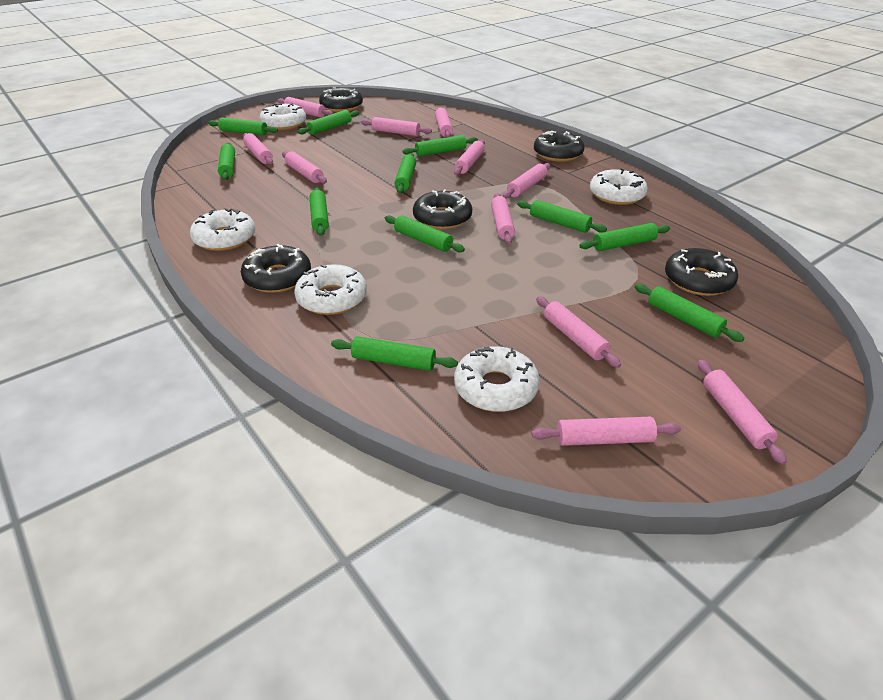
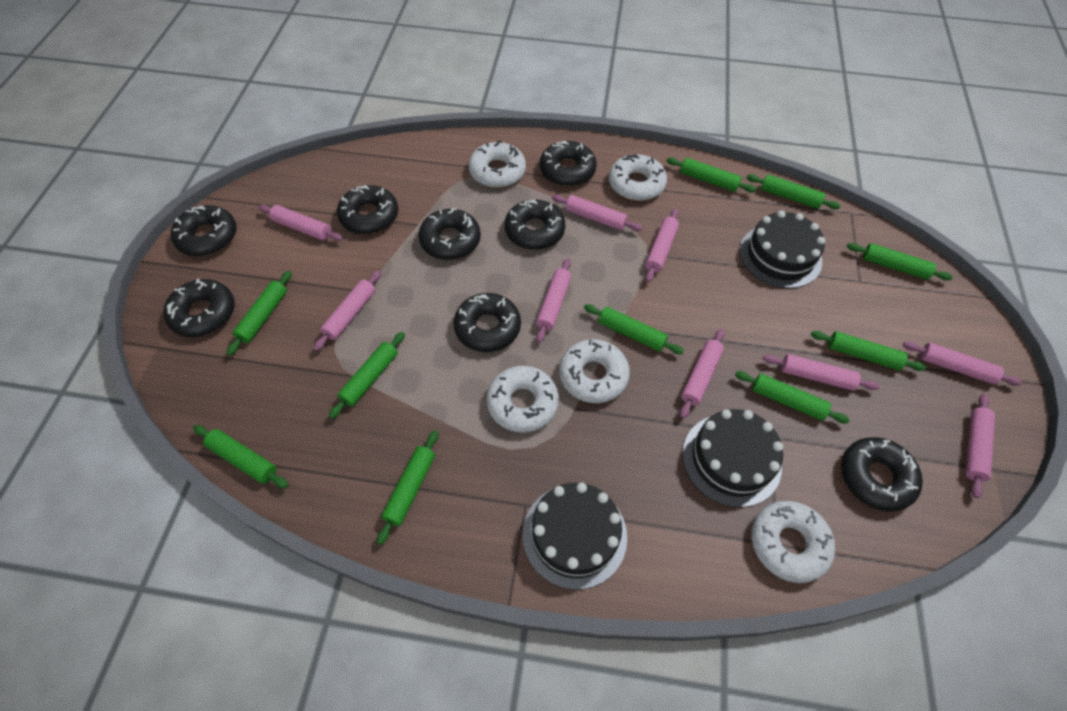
black cake: 0 -> 3
black donut: 5 -> 8
green rolling pin: 11 -> 10
pink rolling pin: 11 -> 9

